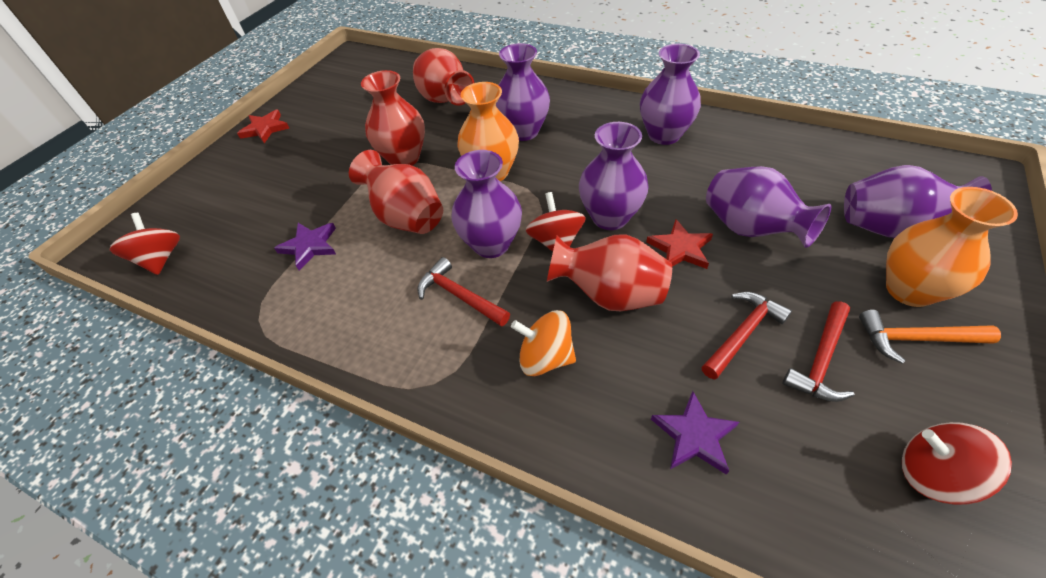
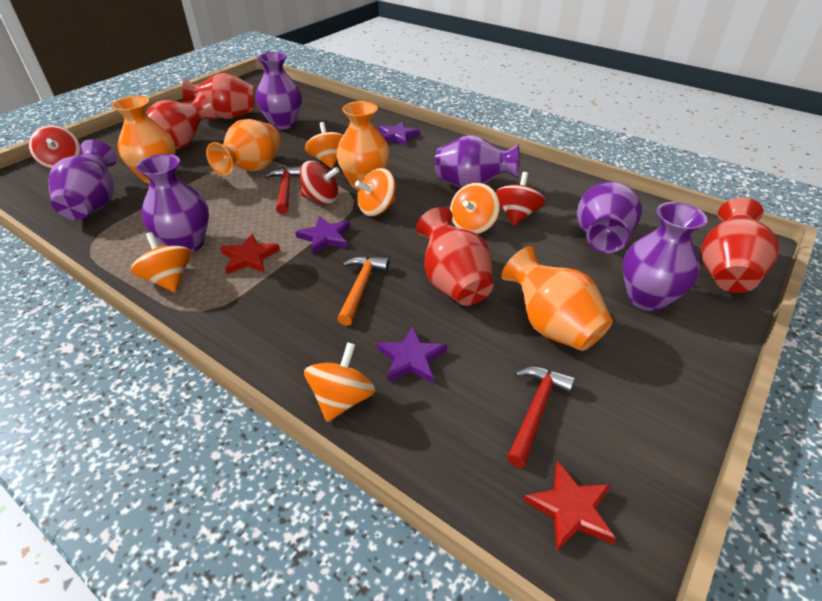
orange spinning top: 1 -> 5
orange vase: 2 -> 4
purple star: 2 -> 3
red hammer: 3 -> 2

